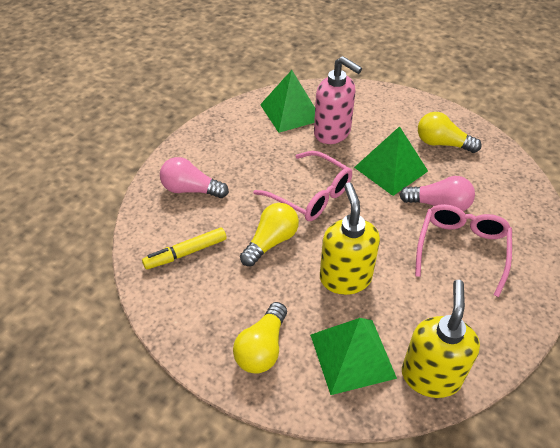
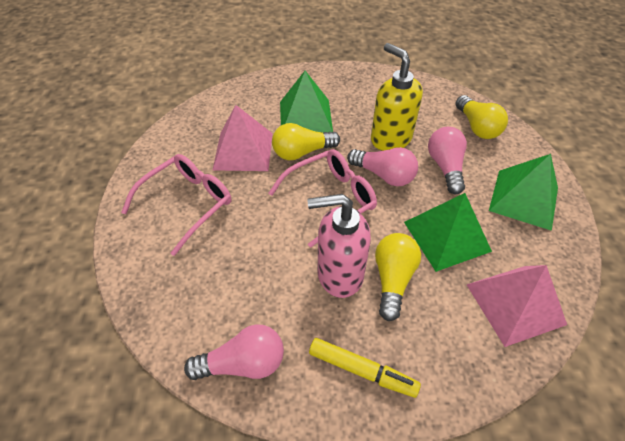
pink light bulb: 2 -> 3
pink pyramid: 0 -> 2
yellow soap dispenser: 2 -> 1

